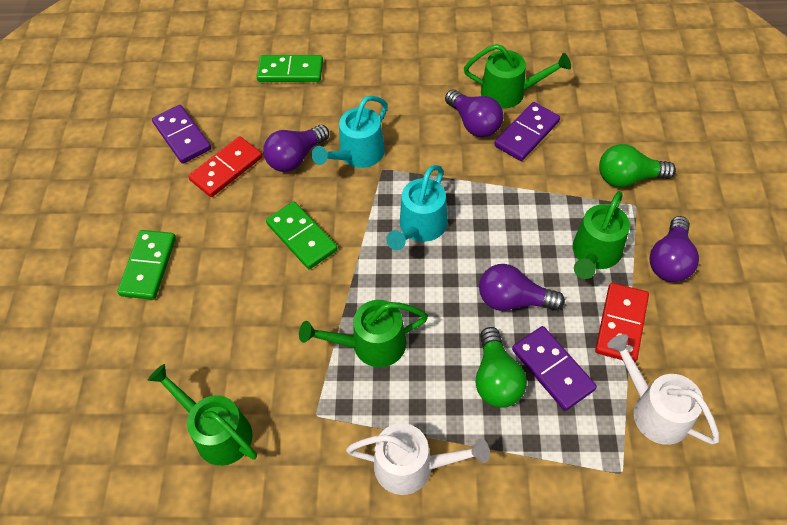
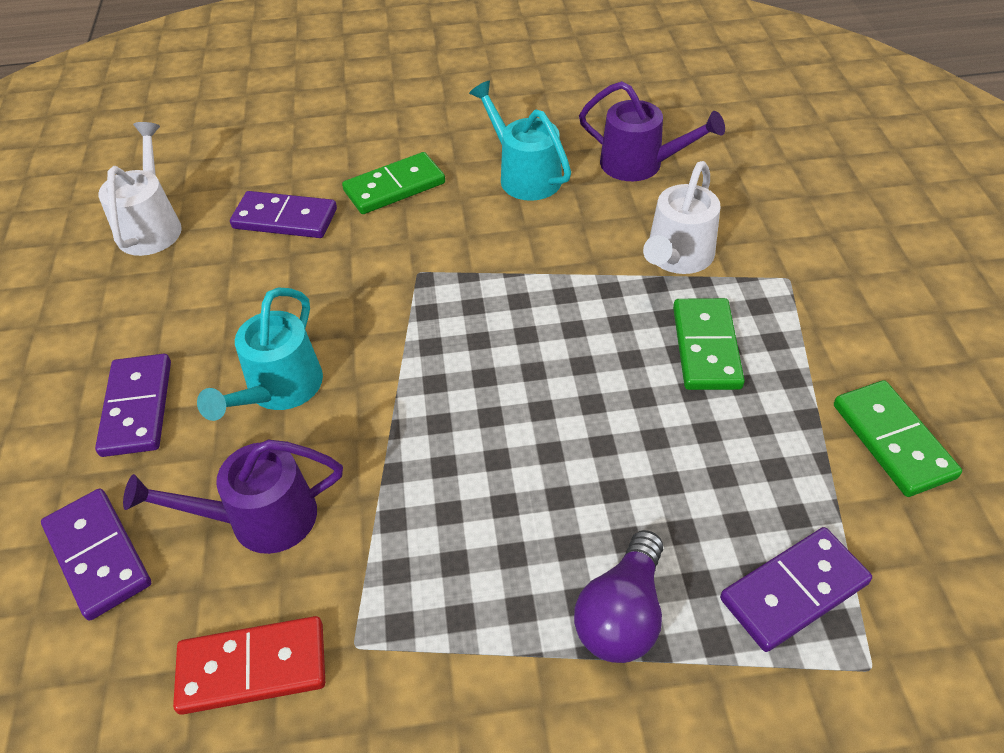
green light bulb: 2 -> 0
green watering can: 4 -> 0
purple domino: 3 -> 4
purple light bulb: 4 -> 1
purple watering can: 0 -> 2
red domino: 2 -> 1

